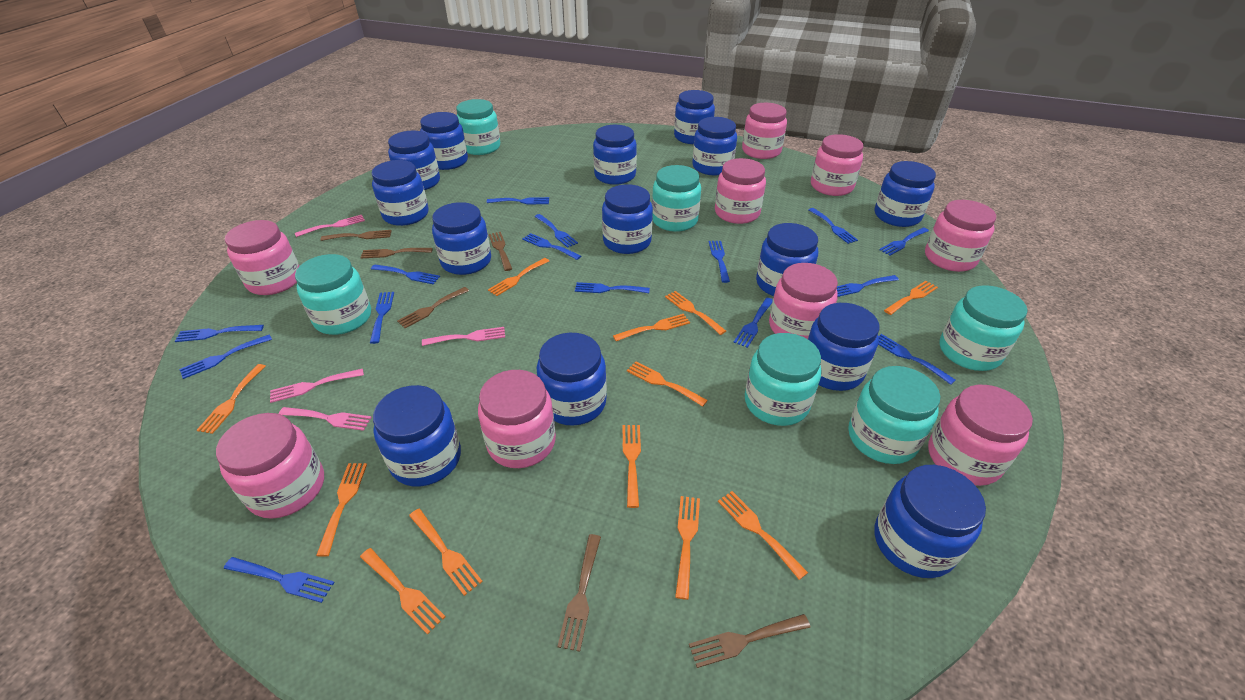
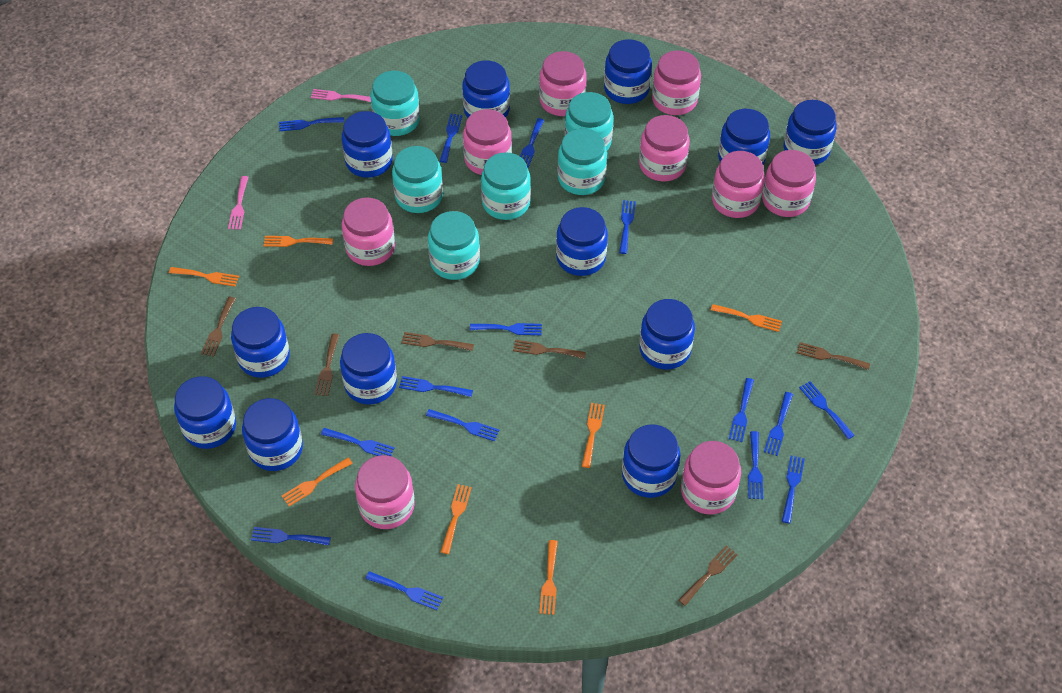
blue jar: 14 -> 12
orange fork: 12 -> 7
pink fork: 4 -> 2

